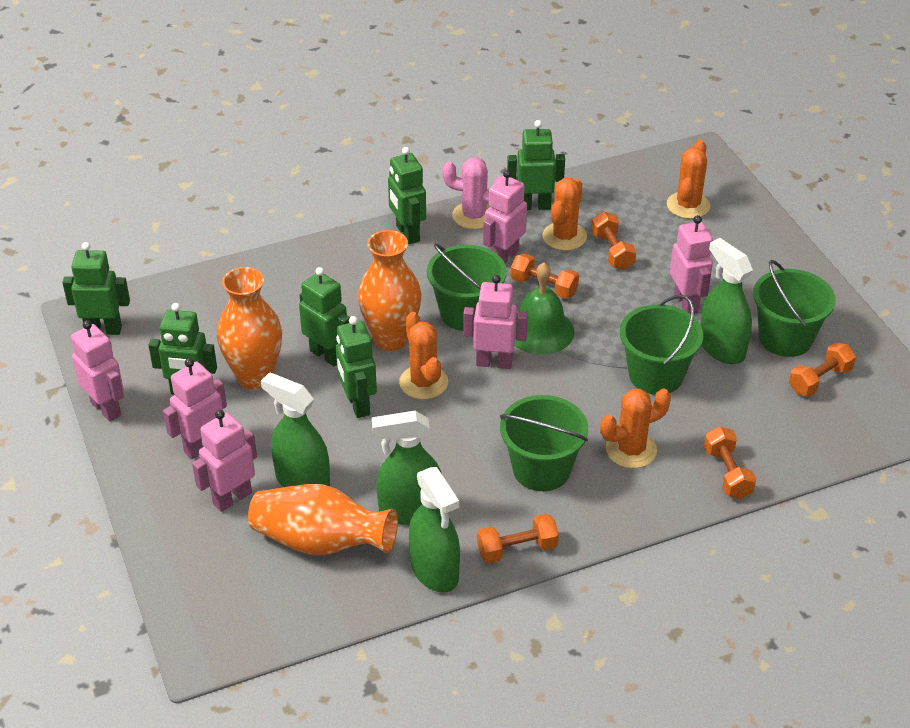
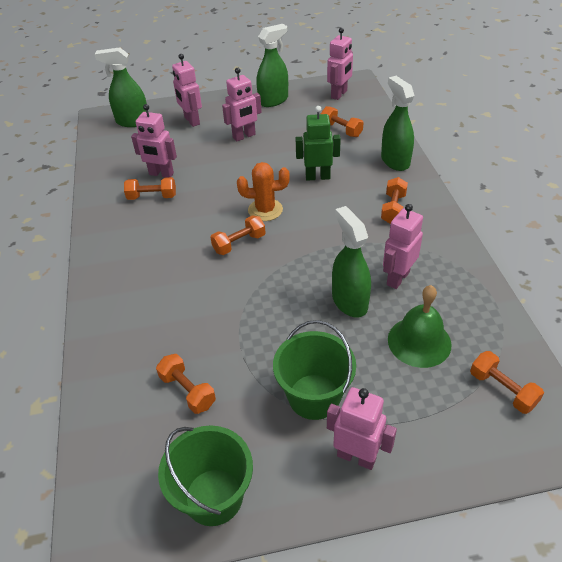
green bucket: 4 -> 2
green robot: 6 -> 1
orange cactus: 4 -> 1
orange dumbbell: 5 -> 6
orange vase: 3 -> 0
pink cactus: 1 -> 0

